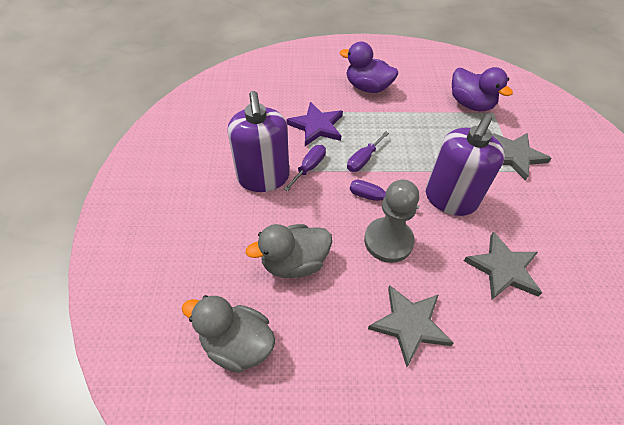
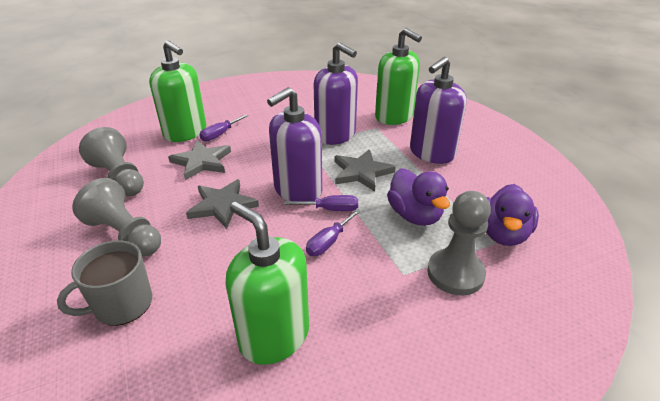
green soap dispenser: 0 -> 3
grey duck: 2 -> 0
grey mug: 0 -> 1
grey pawn: 1 -> 3
purple soap dispenser: 2 -> 3
purple star: 1 -> 0

